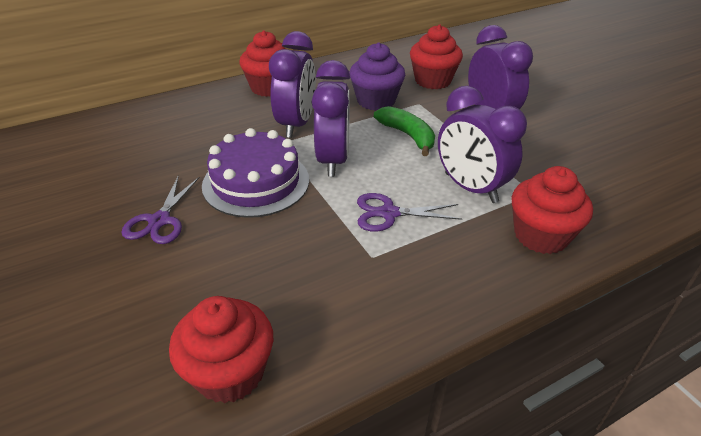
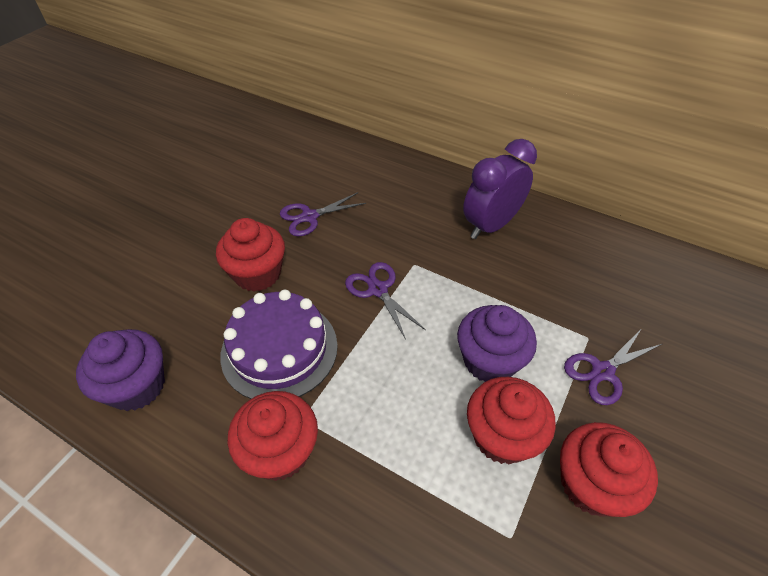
green banana: 1 -> 0
purple clock: 4 -> 1
purple cupcake: 1 -> 2
purple scissors: 2 -> 3

